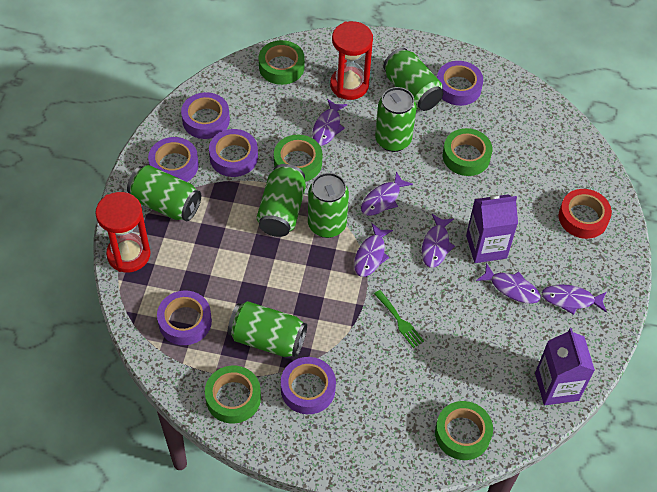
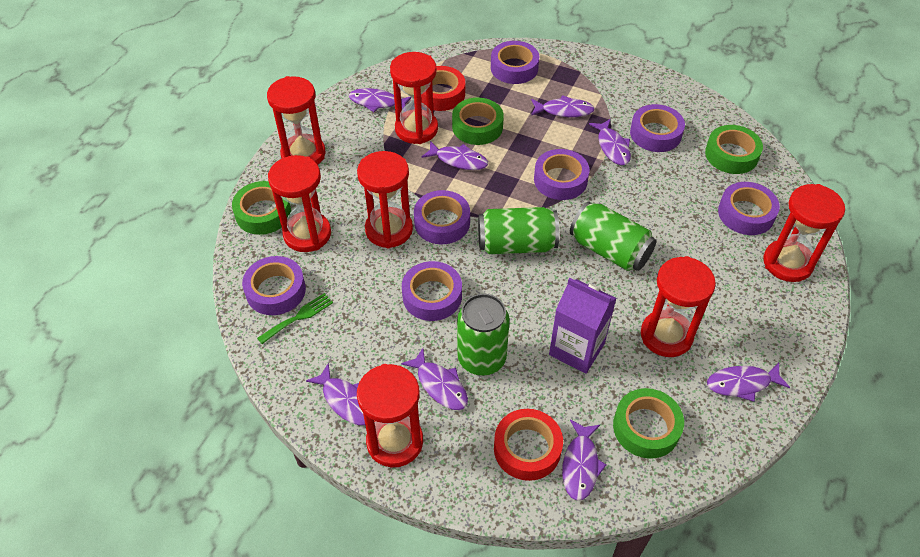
green can: 6 -> 3
green tape: 5 -> 4
purple carton: 2 -> 1
purple fish: 6 -> 8
purple tape: 6 -> 7
red hourglass: 2 -> 7
red tape: 1 -> 2

